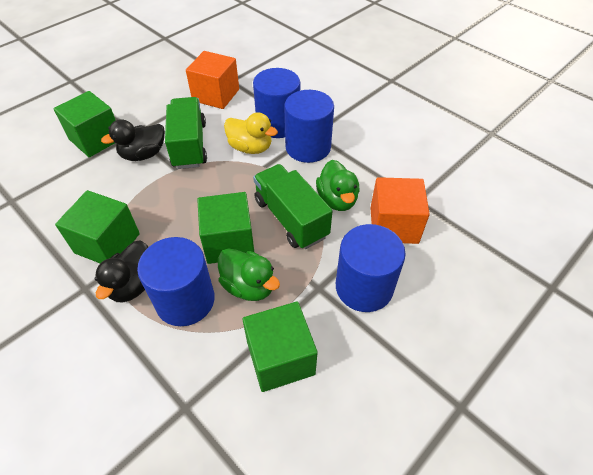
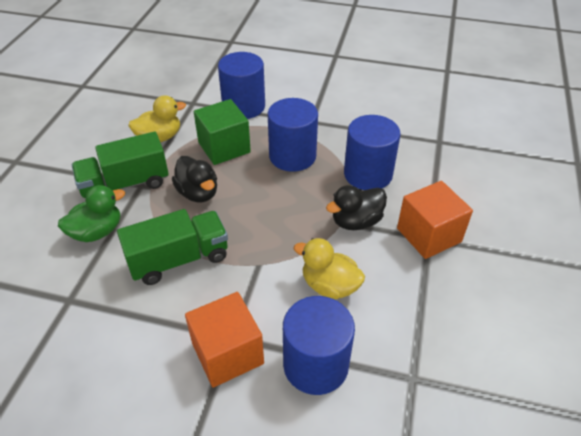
green cube: 4 -> 1
green duck: 2 -> 1
yellow duck: 1 -> 2

